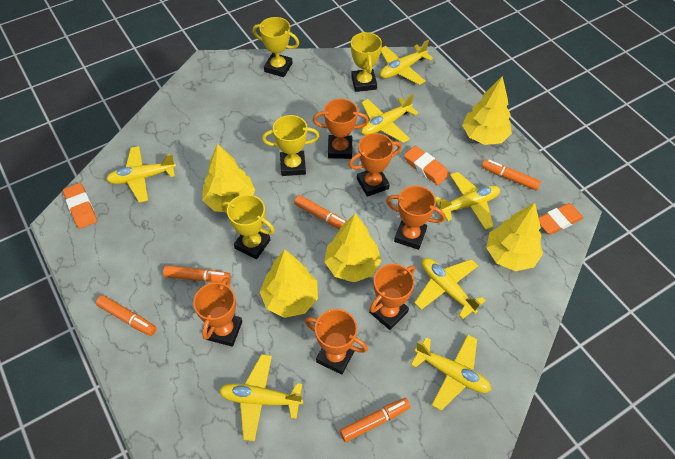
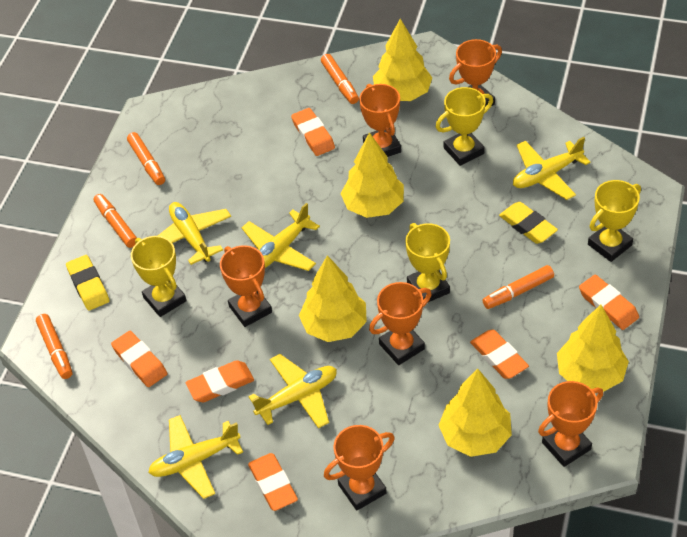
orange eraser: 3 -> 6
yellow eraser: 0 -> 2
yellow plane: 7 -> 5

